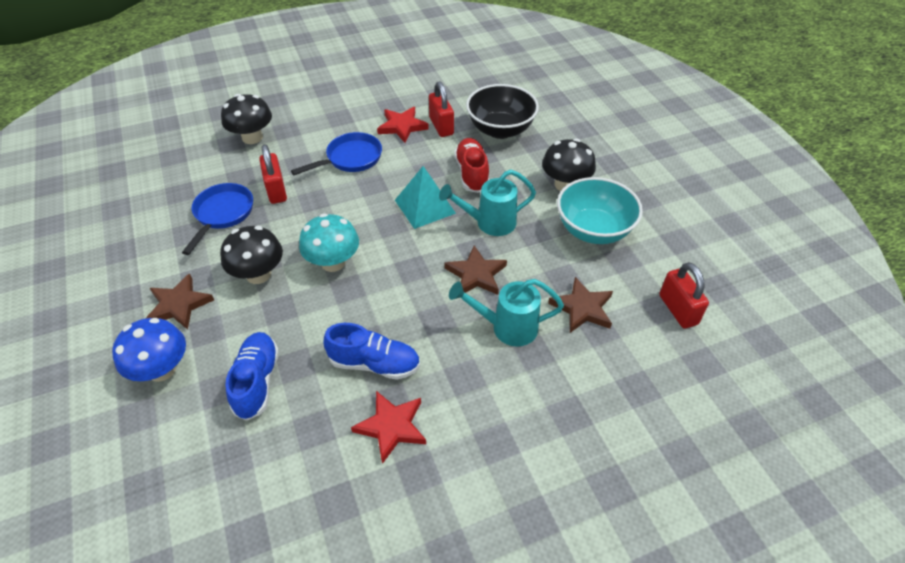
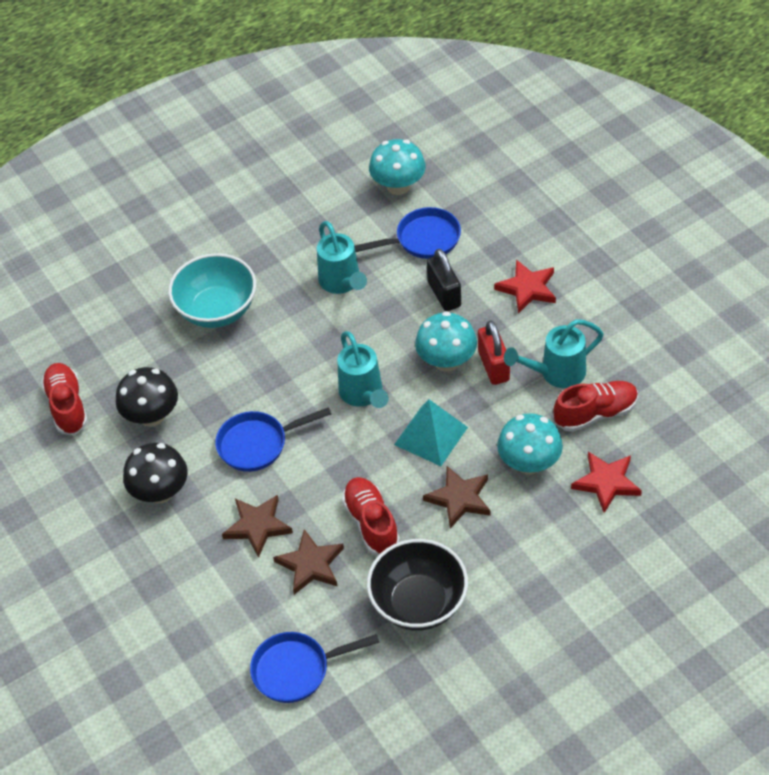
black mushroom: 3 -> 2
black padlock: 0 -> 1
blue mushroom: 1 -> 0
blue pan: 2 -> 3
blue shoe: 2 -> 0
red padlock: 3 -> 1
red shoe: 1 -> 3
turquoise mushroom: 1 -> 3
turquoise watering can: 2 -> 3

